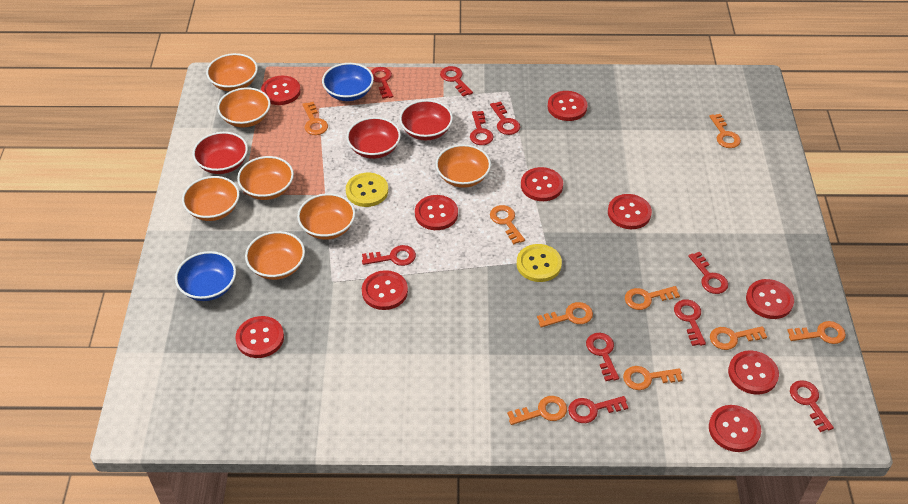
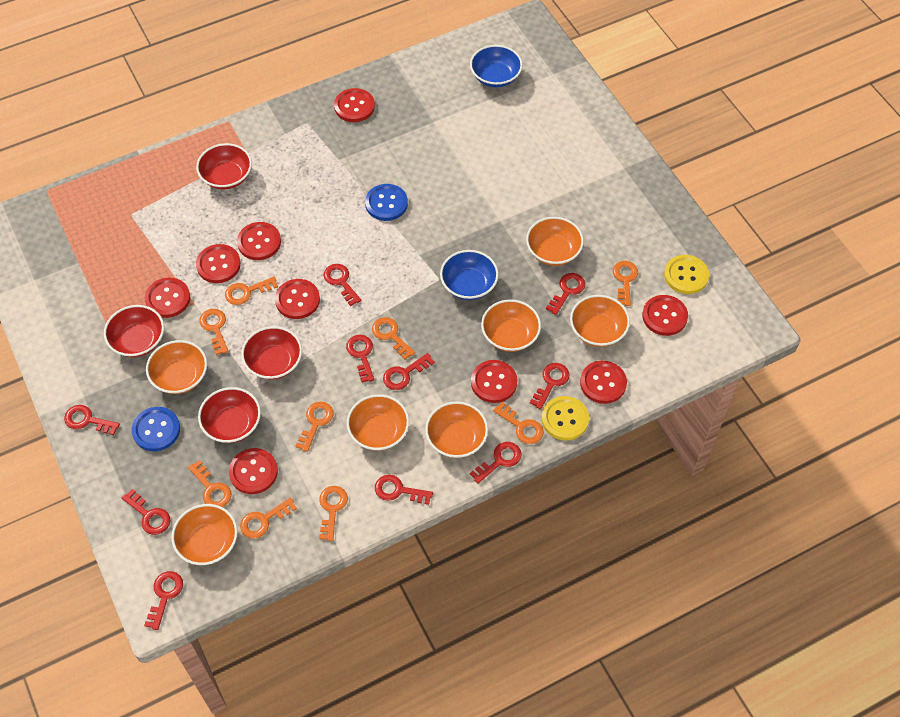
blue button: 0 -> 2
red bowl: 3 -> 4
red button: 10 -> 9

